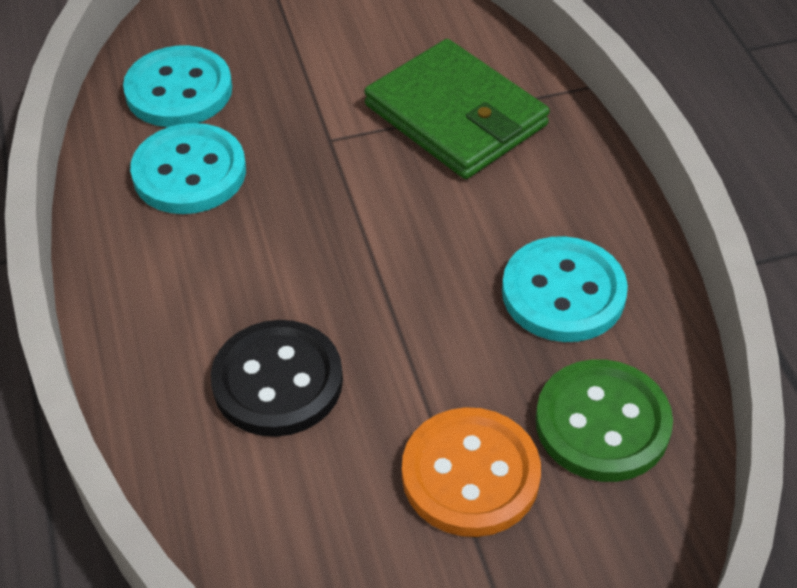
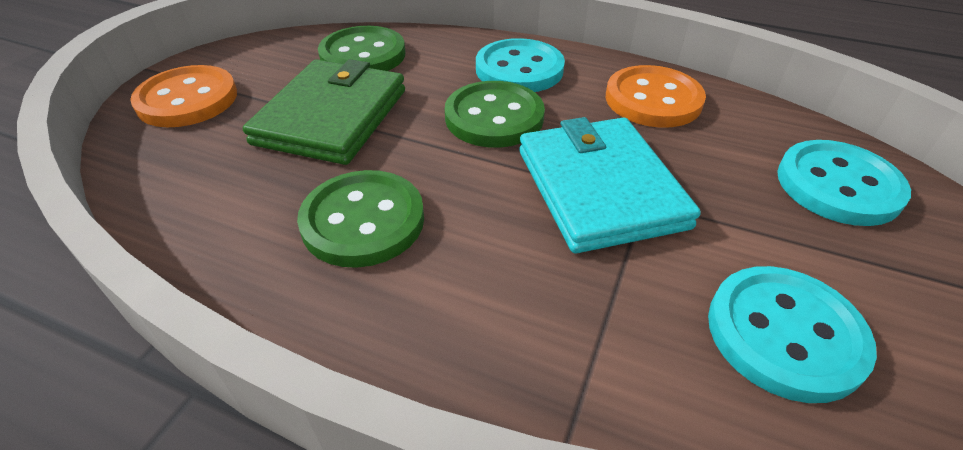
black button: 1 -> 0
green button: 1 -> 3
orange button: 1 -> 2
turquoise wallet: 0 -> 1

